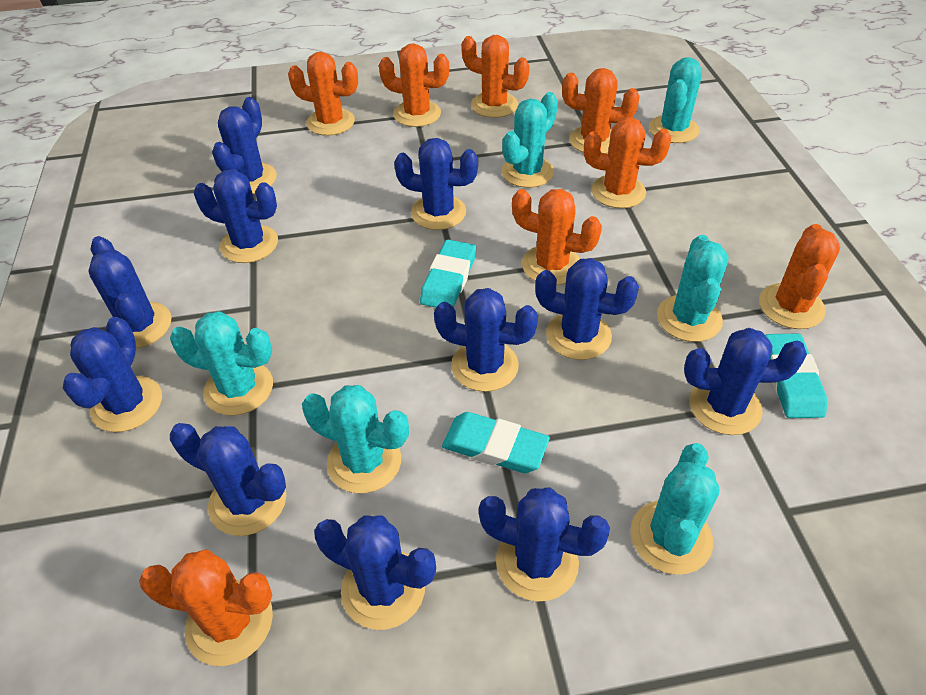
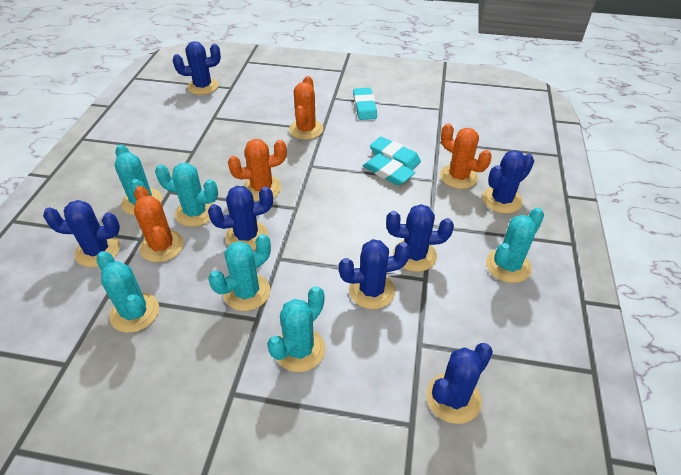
blue cactus: 11 -> 7
orange cactus: 8 -> 4

